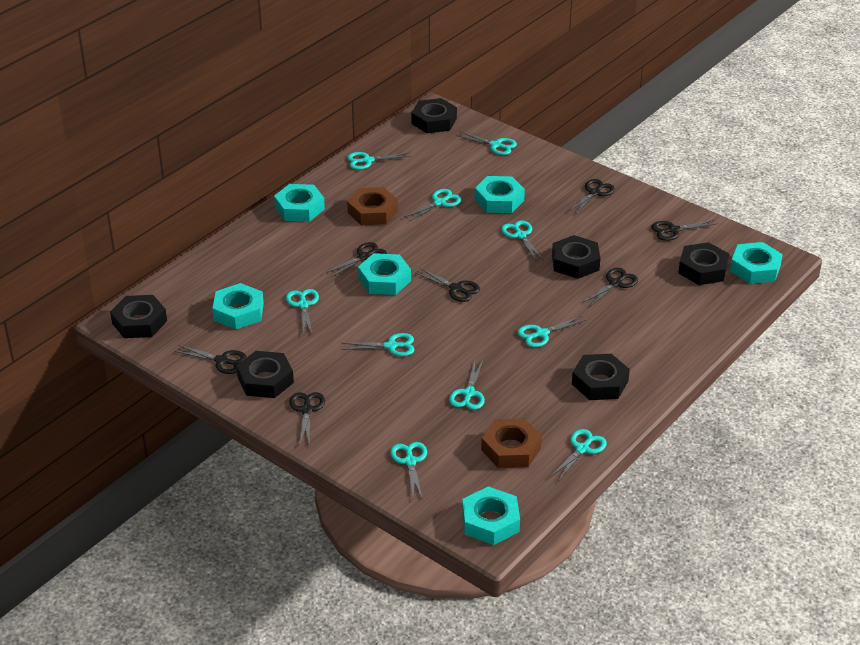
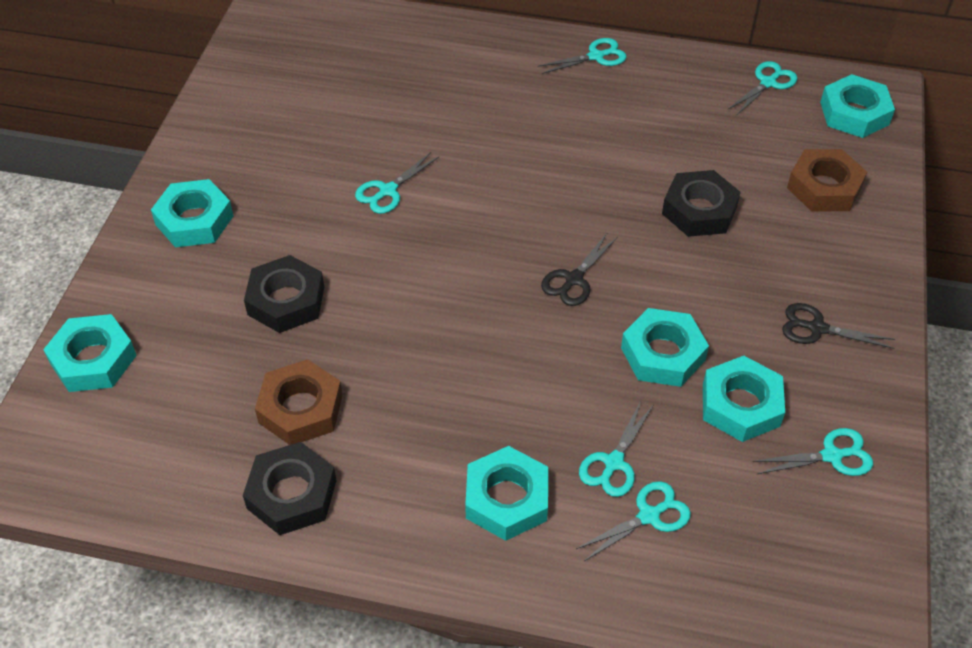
black nut: 6 -> 3
black scissors: 7 -> 2
turquoise scissors: 10 -> 6

